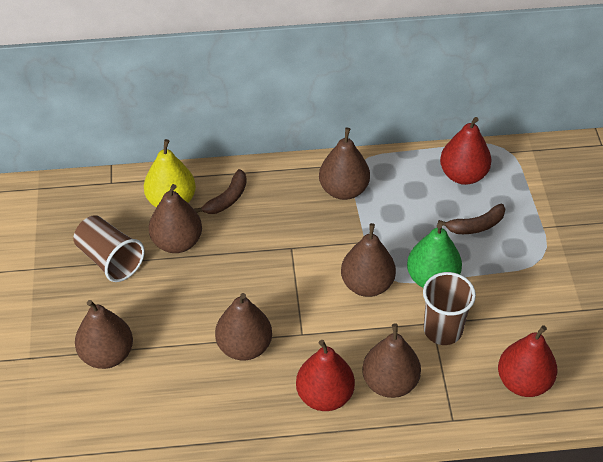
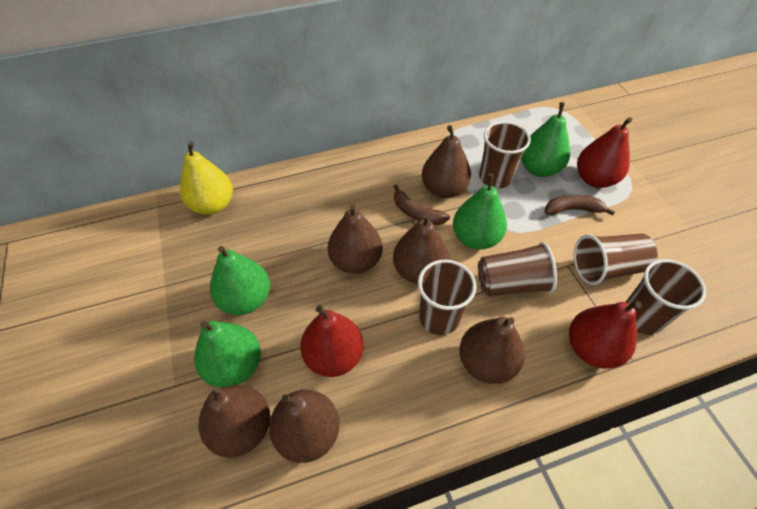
brown cup: 2 -> 5
green pear: 1 -> 4

